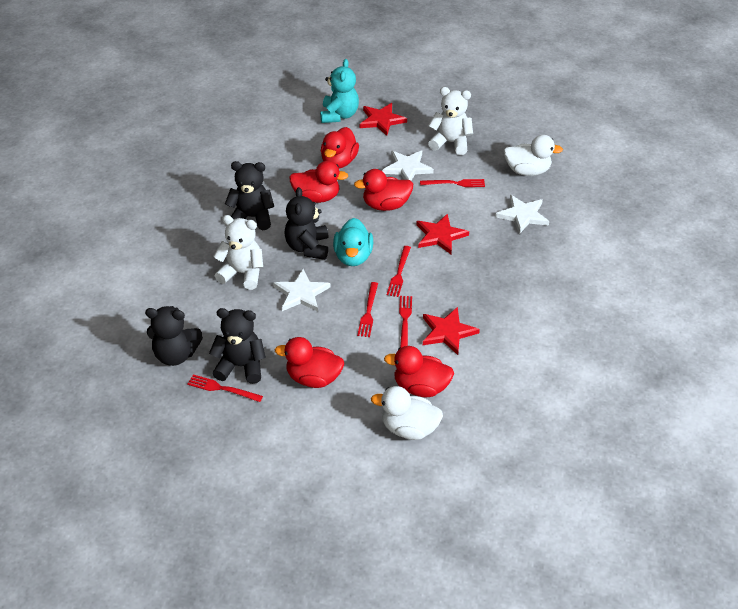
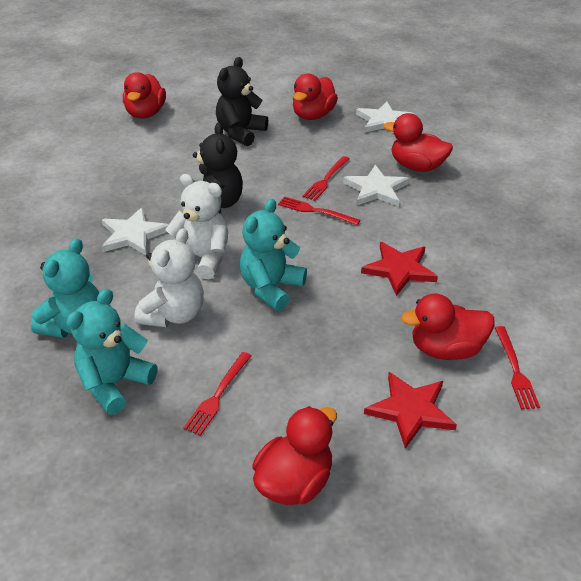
black teddy bear: 4 -> 2
red fork: 5 -> 4
red star: 3 -> 2
turquoise duck: 1 -> 0
turquoise teddy bear: 1 -> 3
white duck: 2 -> 0

